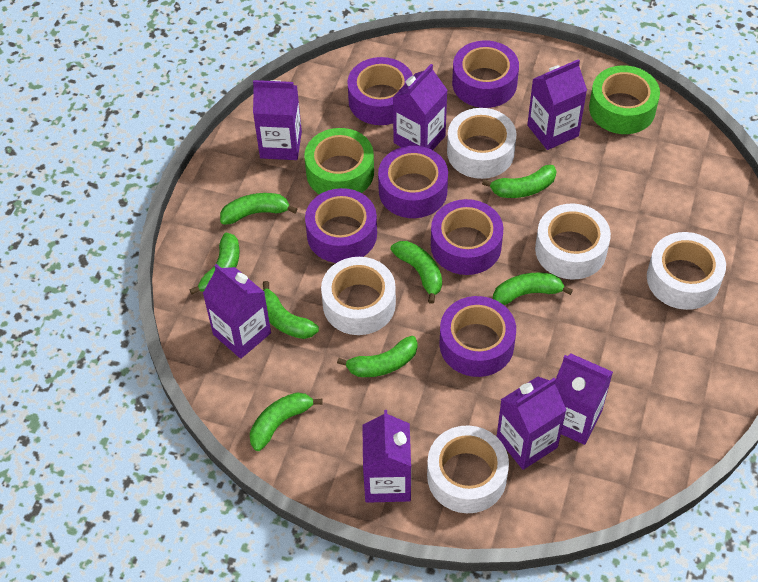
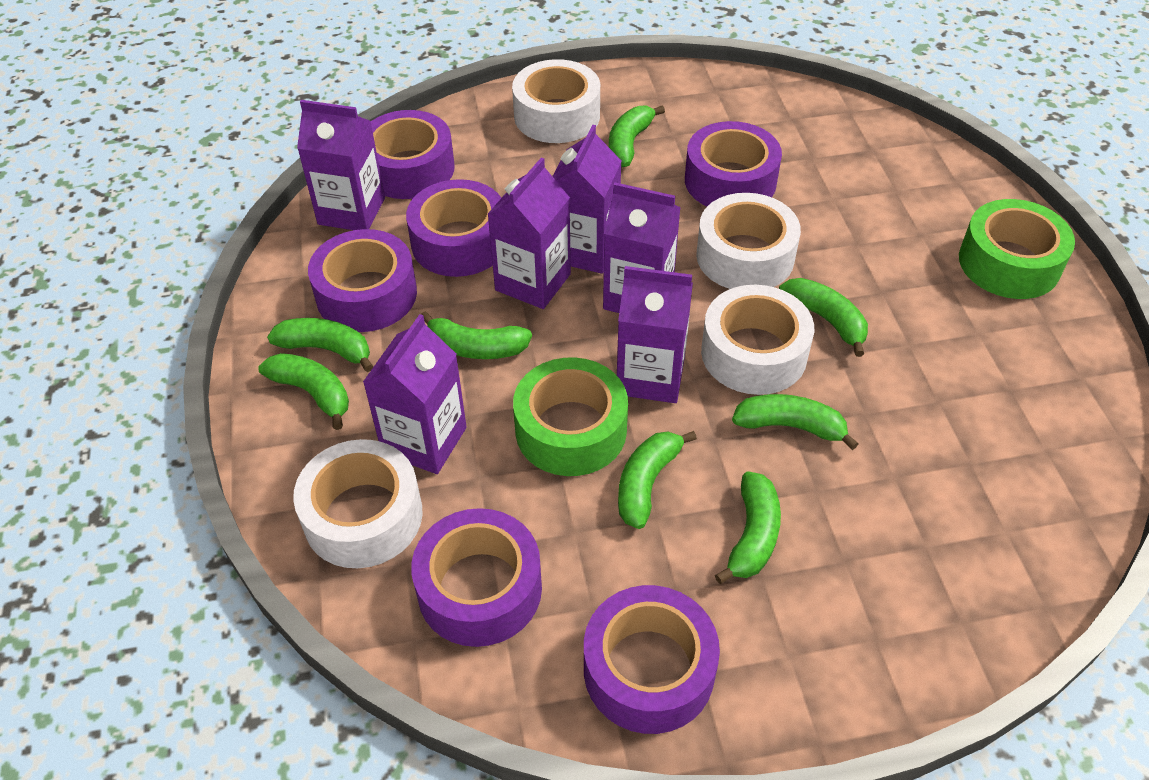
purple carton: 7 -> 6
white tape: 5 -> 4

